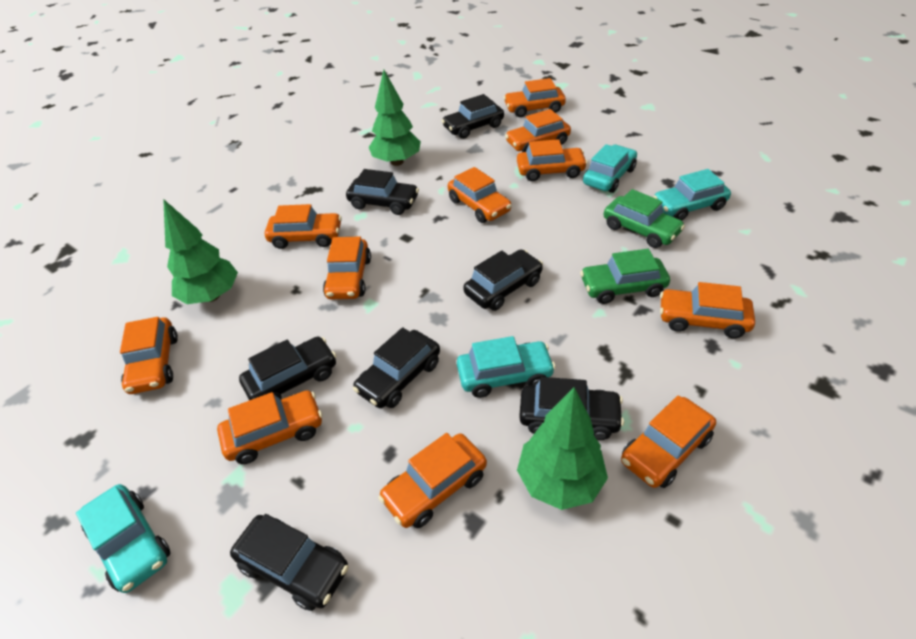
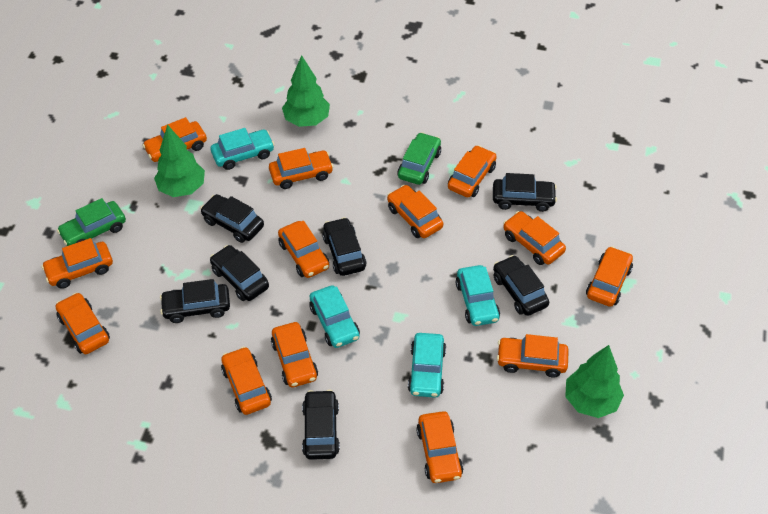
orange car: 11 -> 13

